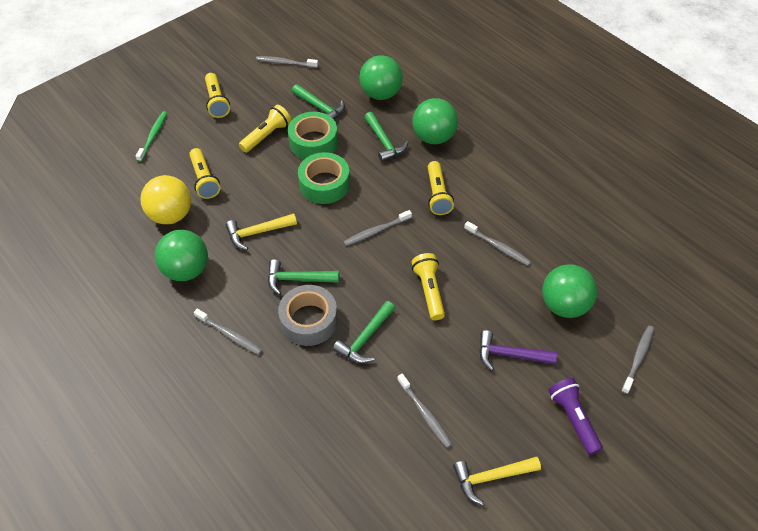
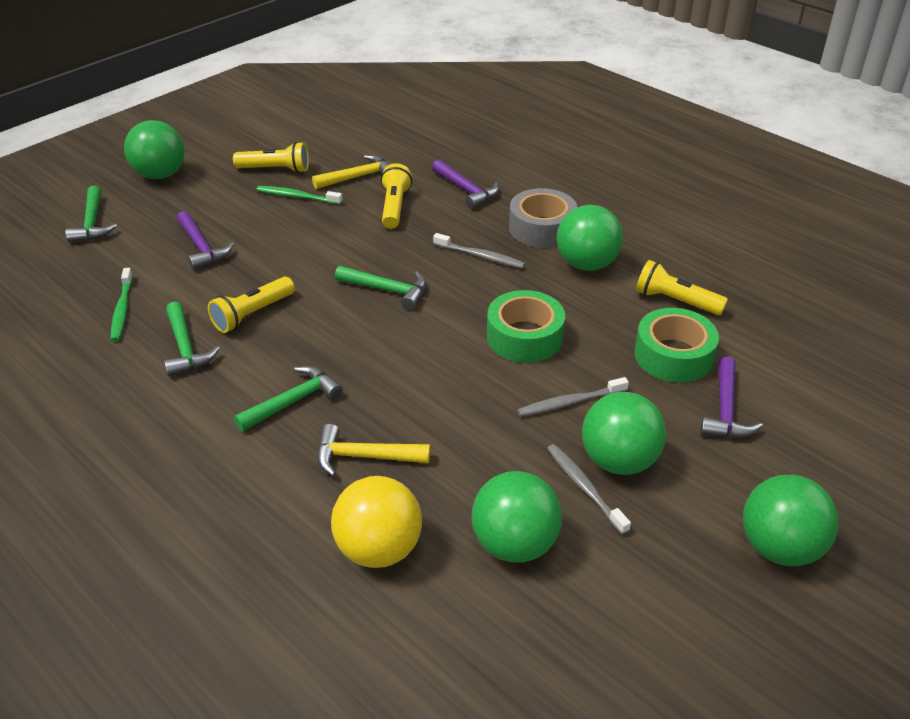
green ball: 4 -> 5
green toothbrush: 1 -> 2
grey toothbrush: 6 -> 3
purple flashlight: 1 -> 0
purple hammer: 1 -> 3
yellow flashlight: 5 -> 4

